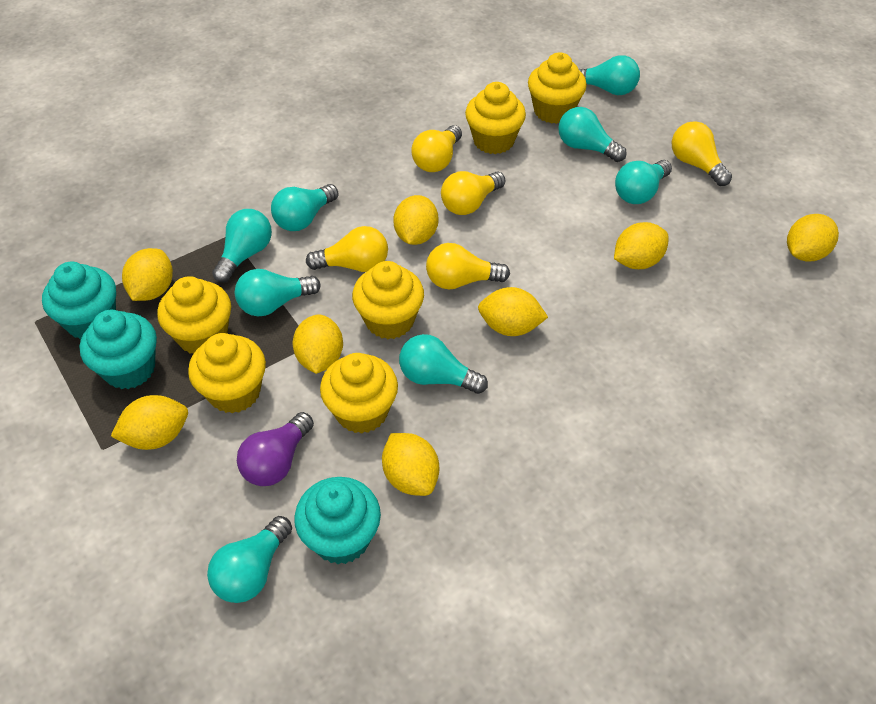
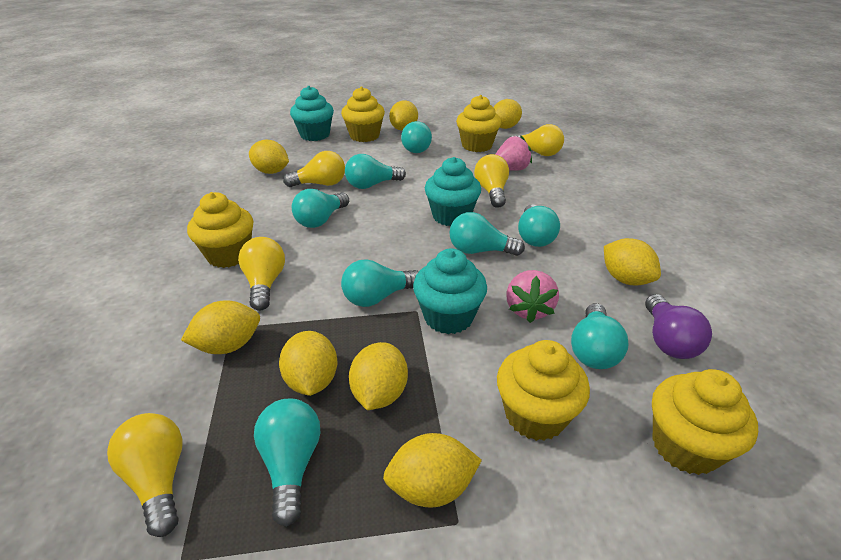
pink strawberry: 0 -> 2
yellow cupcake: 6 -> 5

